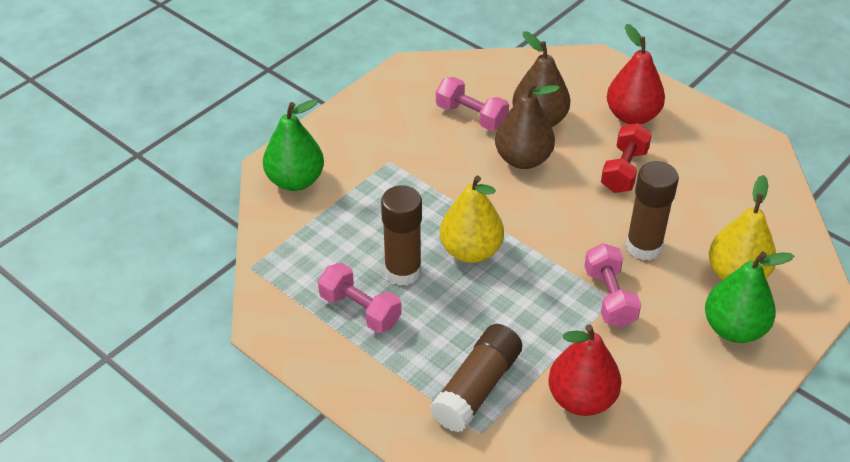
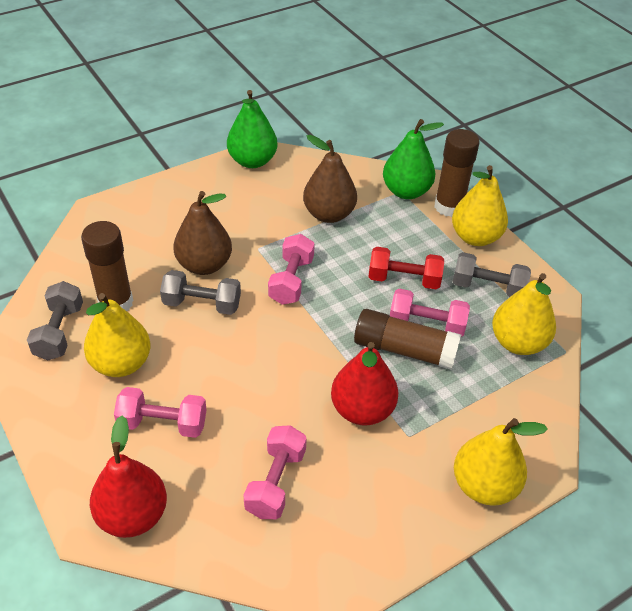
grey dumbbell: 0 -> 3
pink dumbbell: 3 -> 4
yellow pear: 2 -> 4

